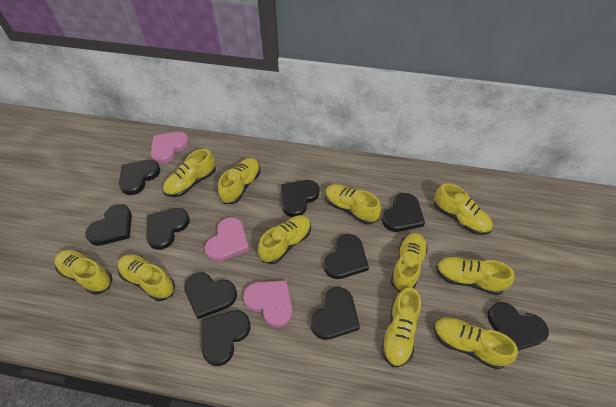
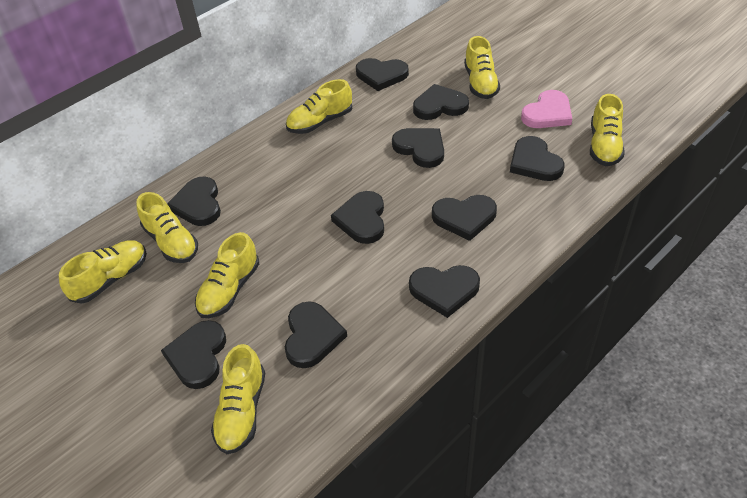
pink heart: 3 -> 1
yellow shoe: 11 -> 7

